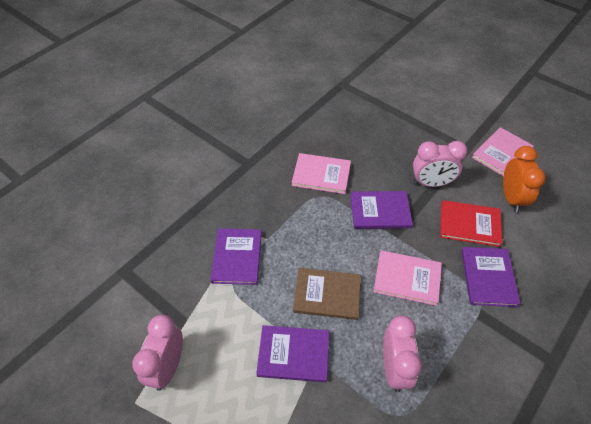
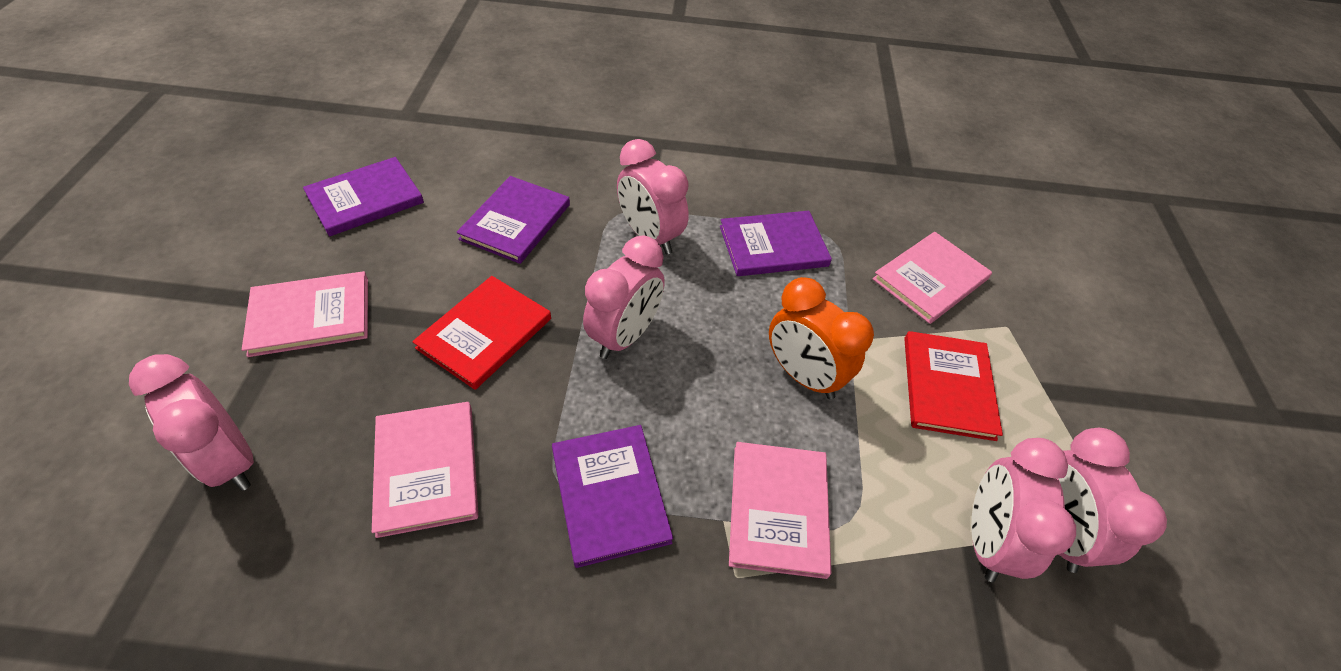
brown book: 1 -> 0
pink book: 3 -> 4
pink clock: 3 -> 5
red book: 1 -> 2

